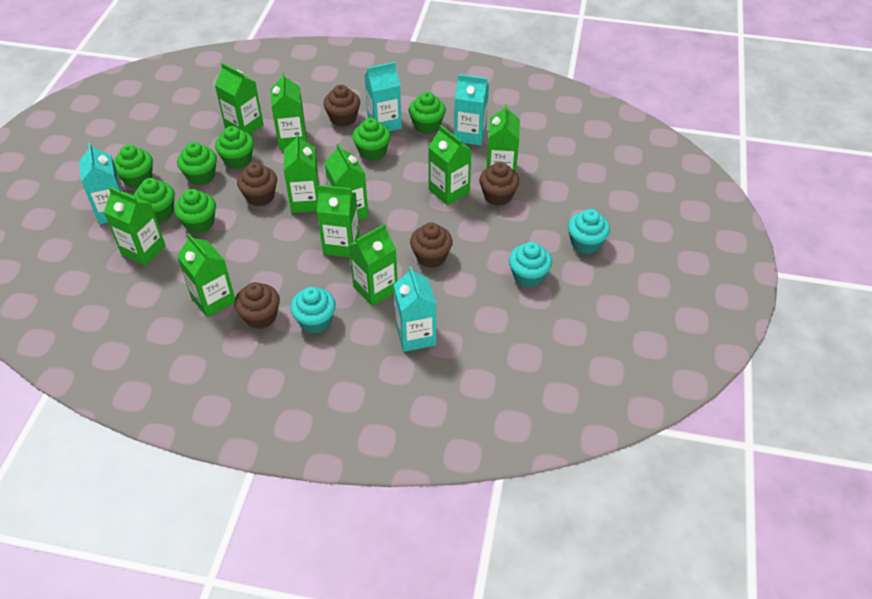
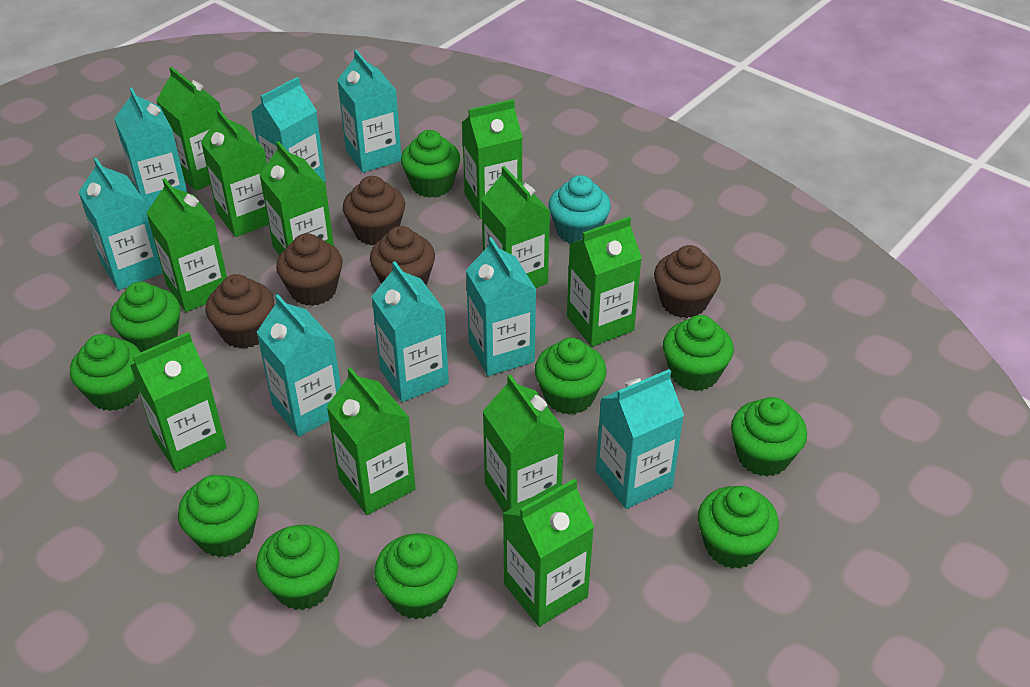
green carton: 10 -> 11
green cupcake: 7 -> 10
turquoise carton: 4 -> 8
turquoise cupcake: 3 -> 1

